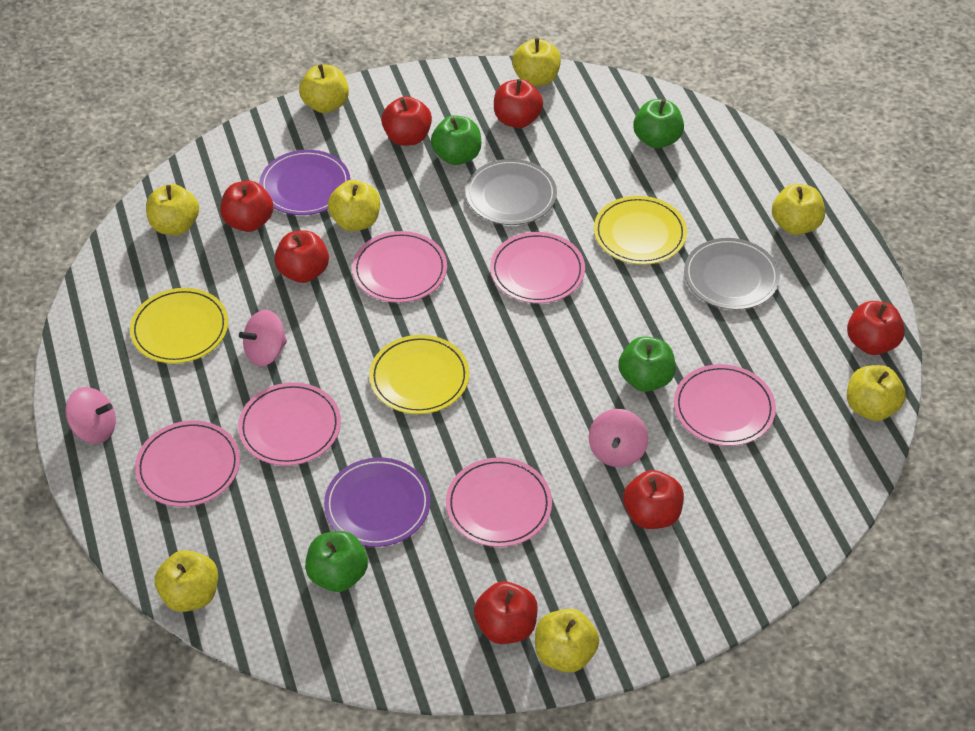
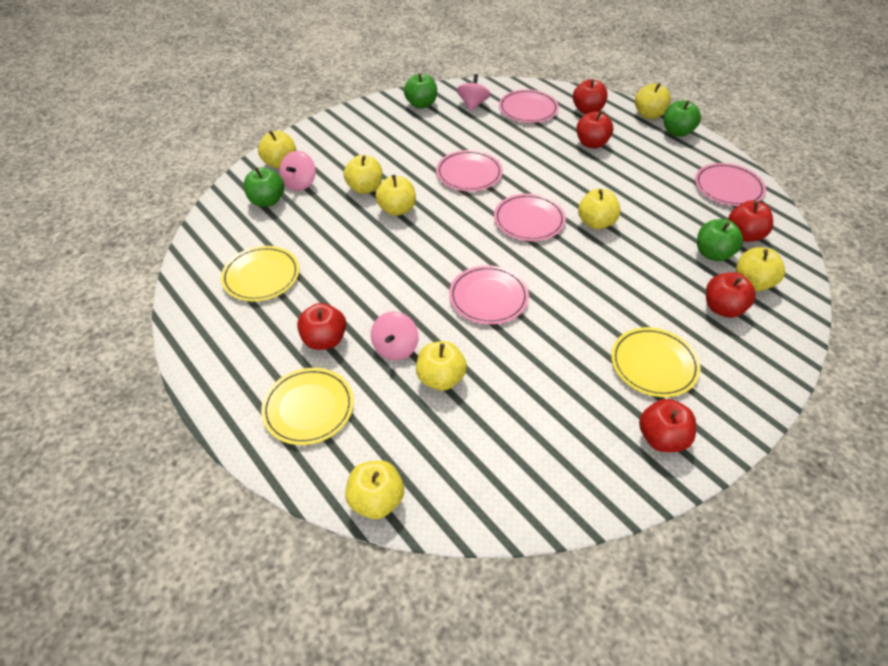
grey plate: 2 -> 0
pink plate: 6 -> 5
purple plate: 2 -> 0
red apple: 7 -> 6

